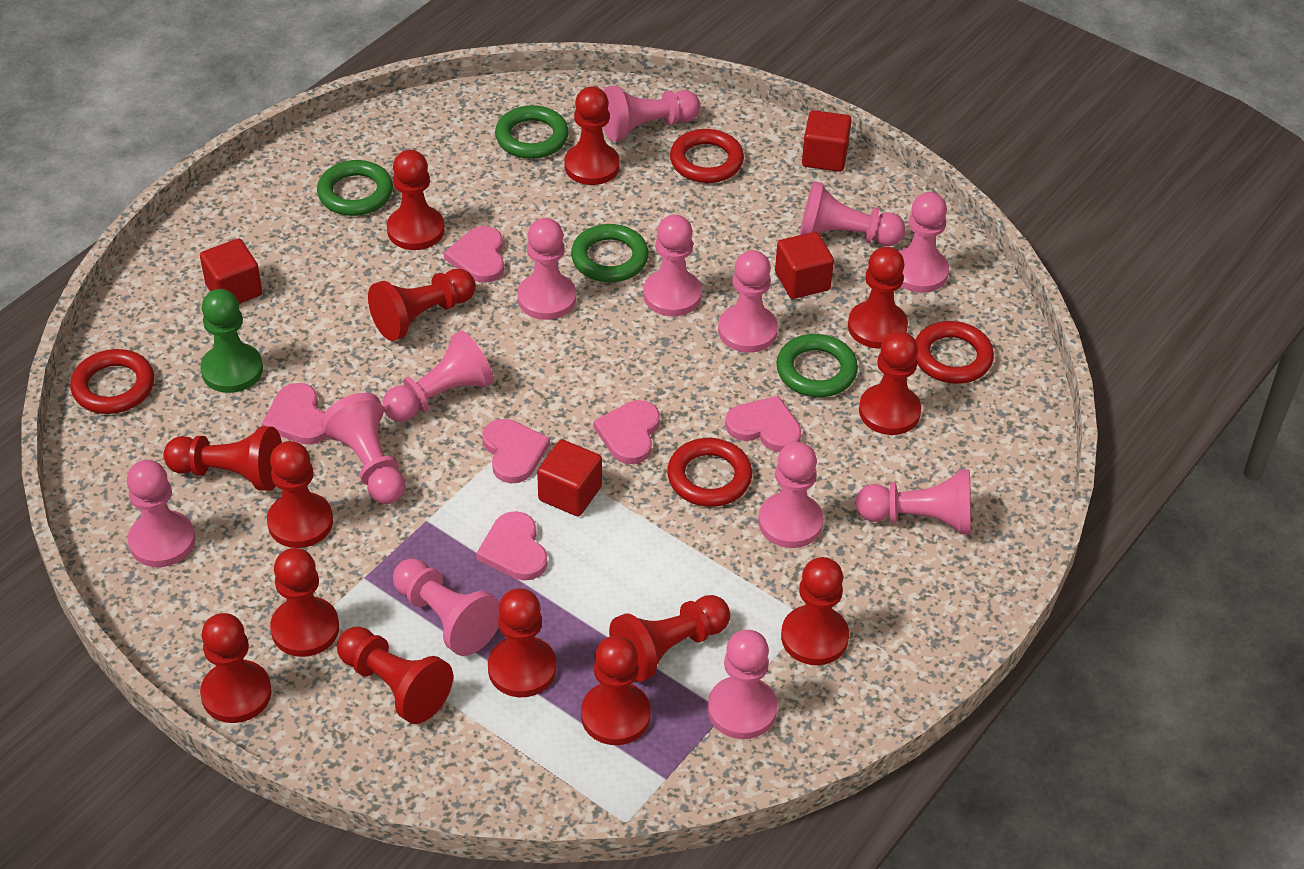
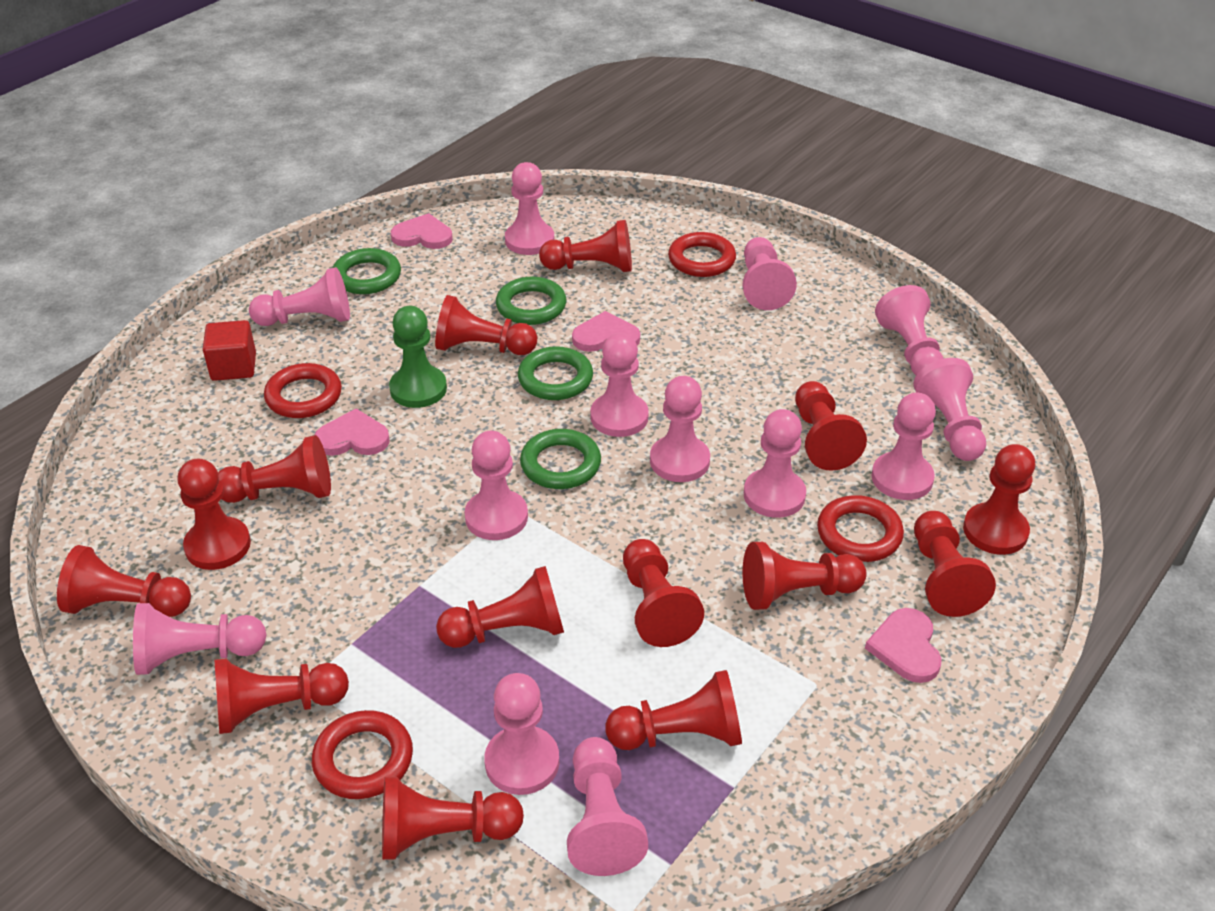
pink heart: 6 -> 4
red cube: 4 -> 1

